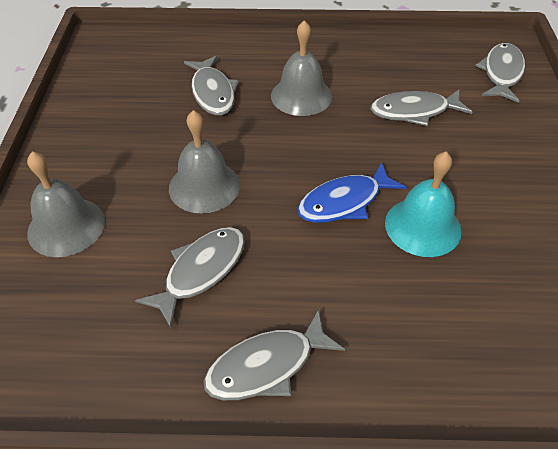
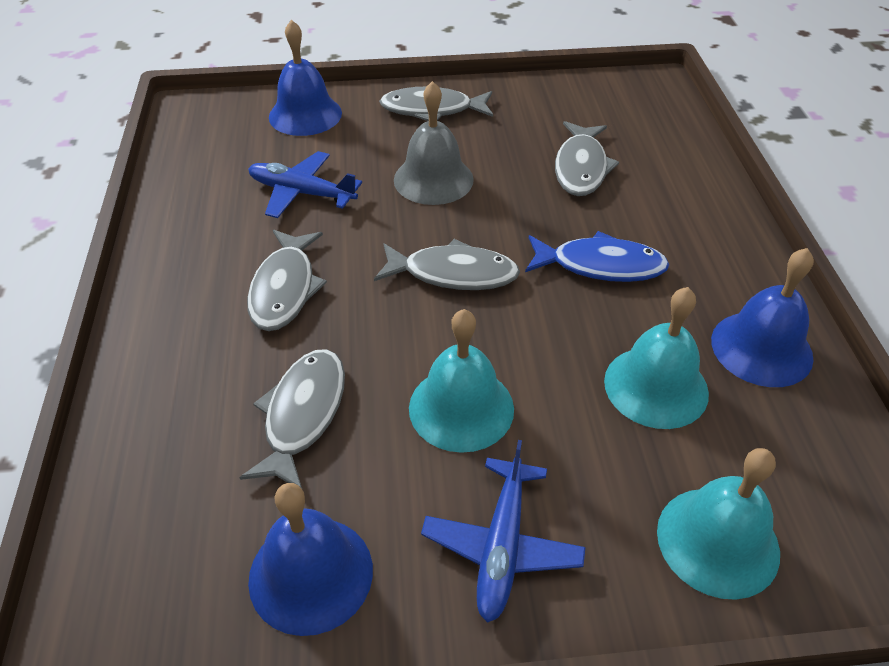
blue bell: 0 -> 3
blue plane: 0 -> 2
grey bell: 3 -> 1
turquoise bell: 1 -> 3

